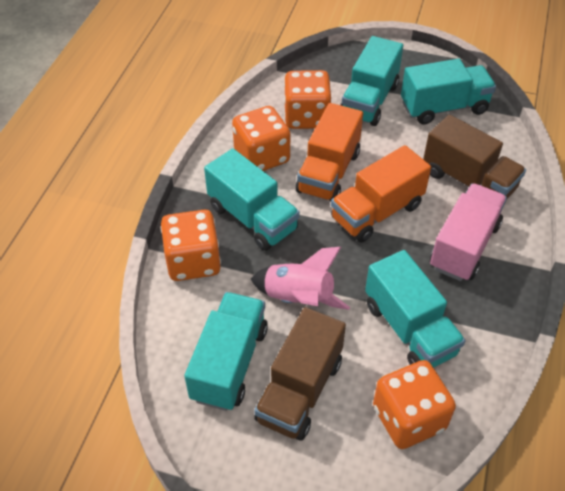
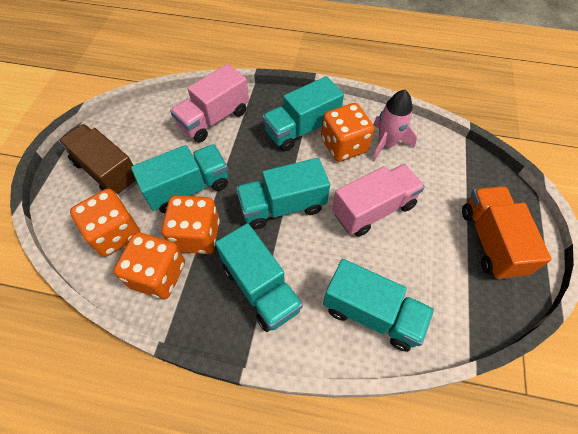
brown truck: 2 -> 1
orange truck: 2 -> 1
pink truck: 1 -> 2

